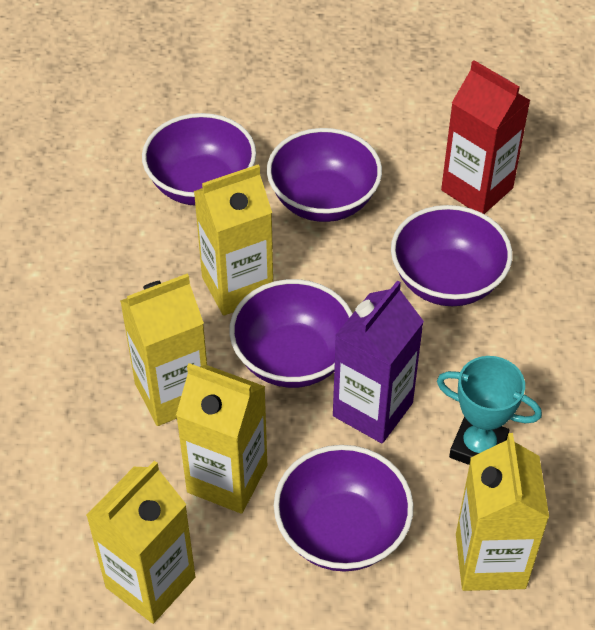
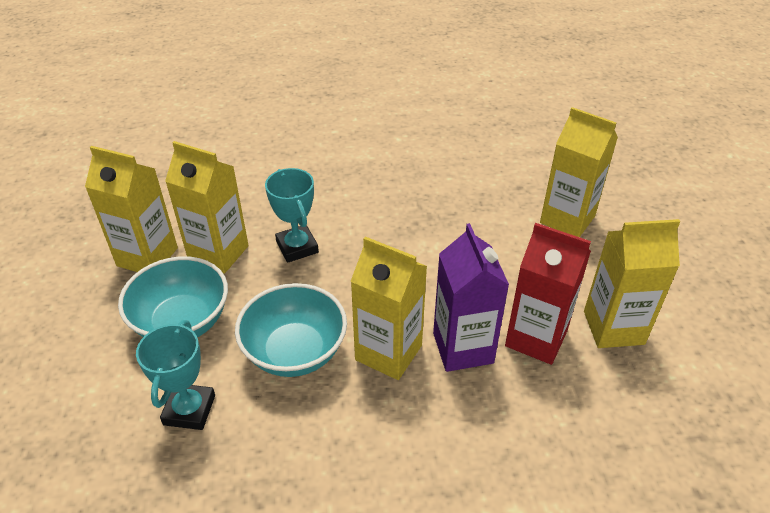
purple bowl: 5 -> 0
turquoise bowl: 0 -> 2
turquoise trophy: 1 -> 2

